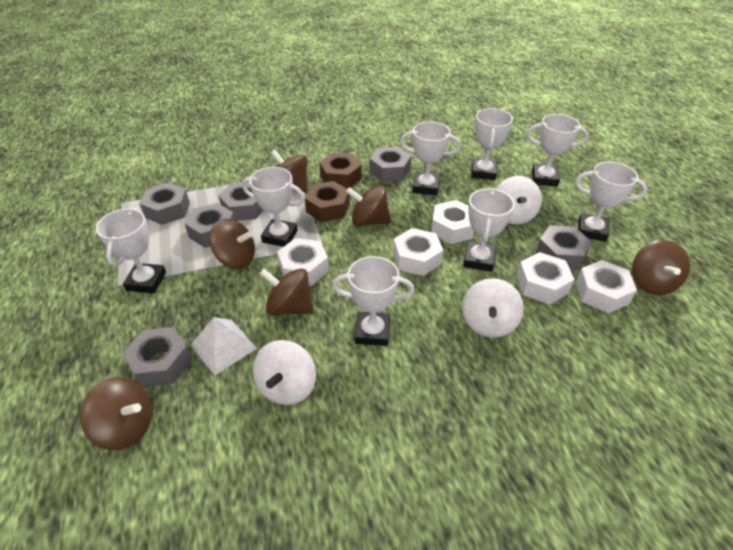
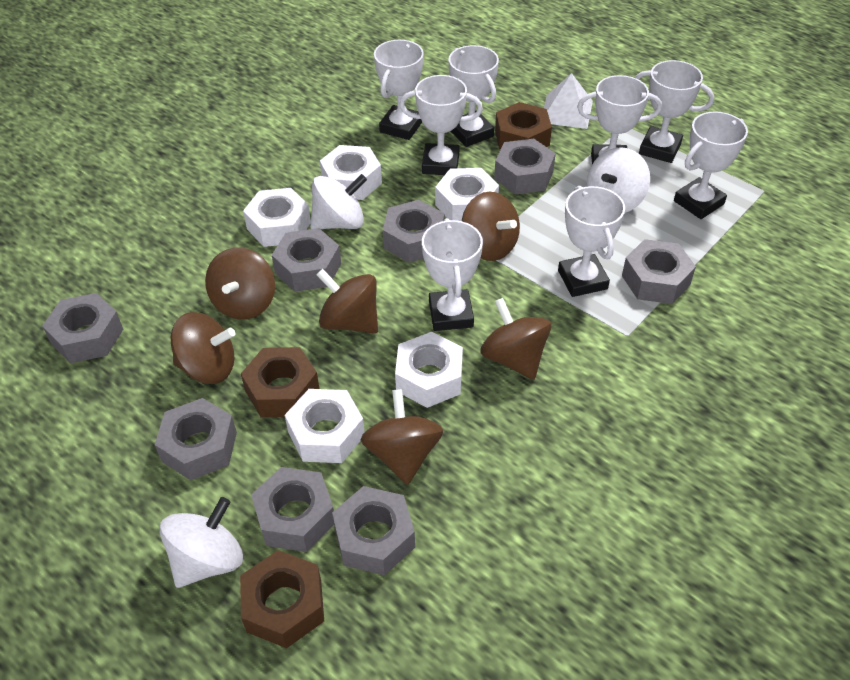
brown nut: 2 -> 3
grey nut: 6 -> 8

